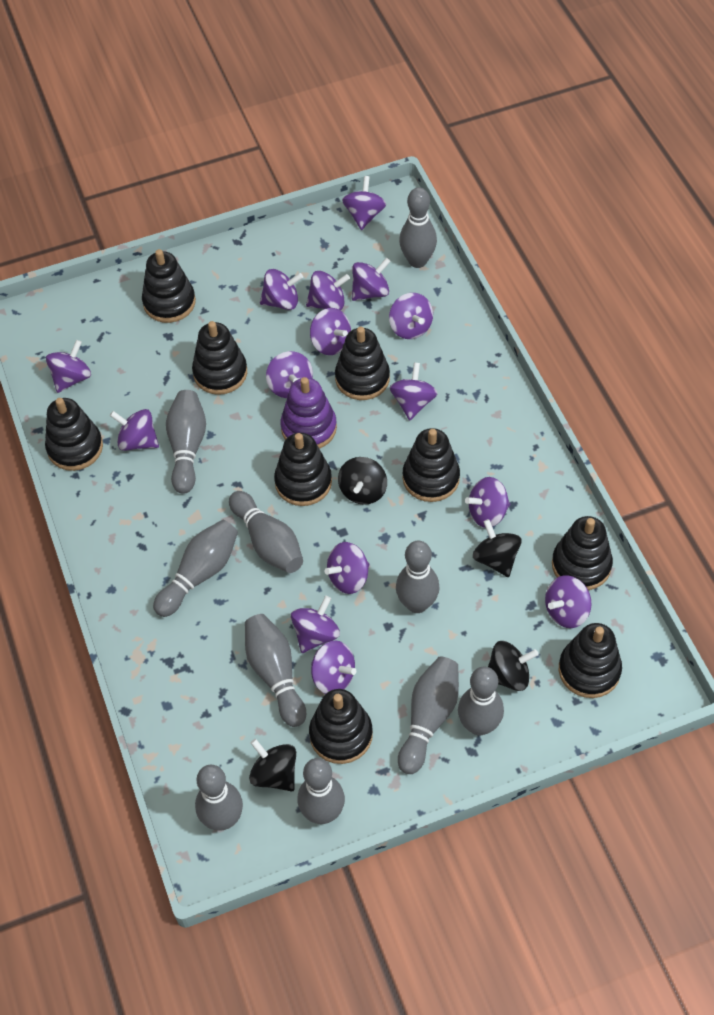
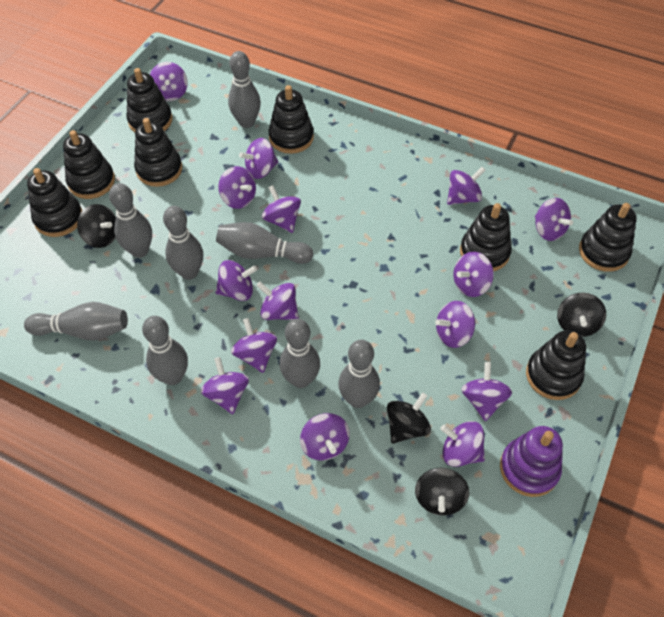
black stacking toy: 9 -> 8
grey bowling pin: 10 -> 8

